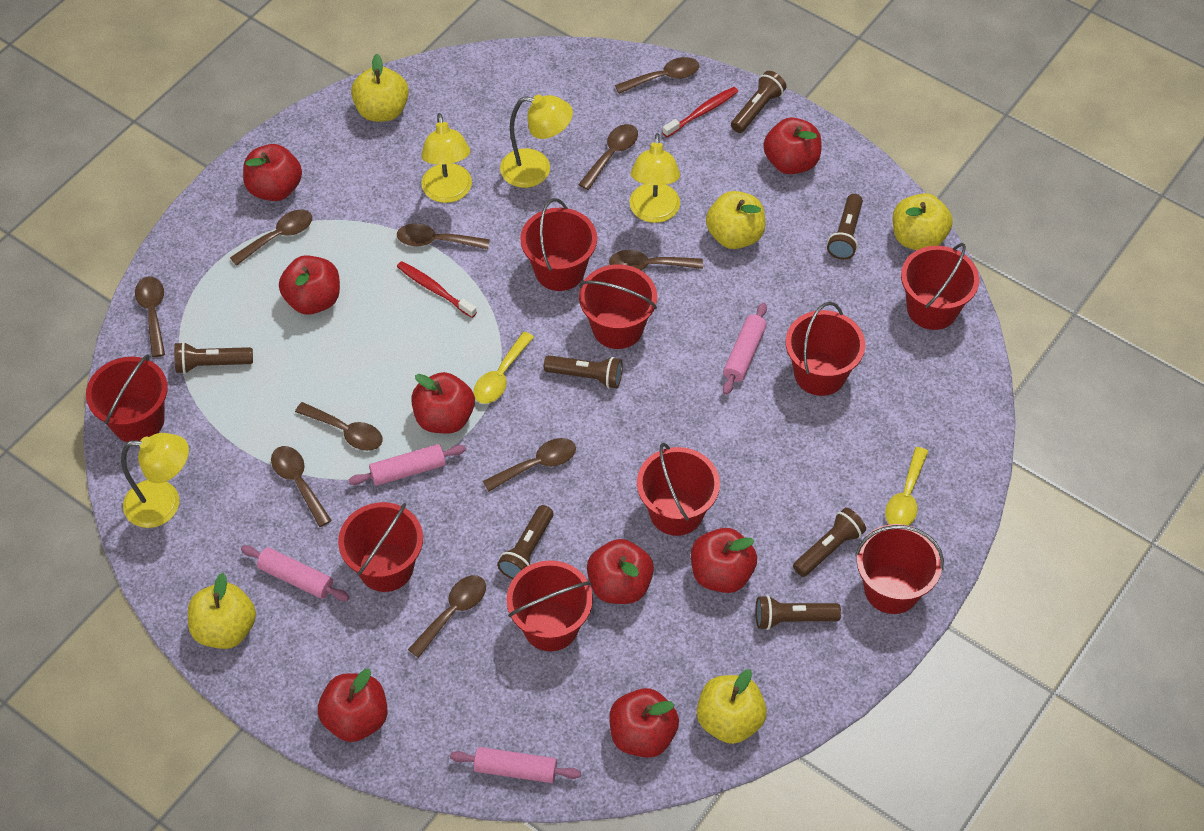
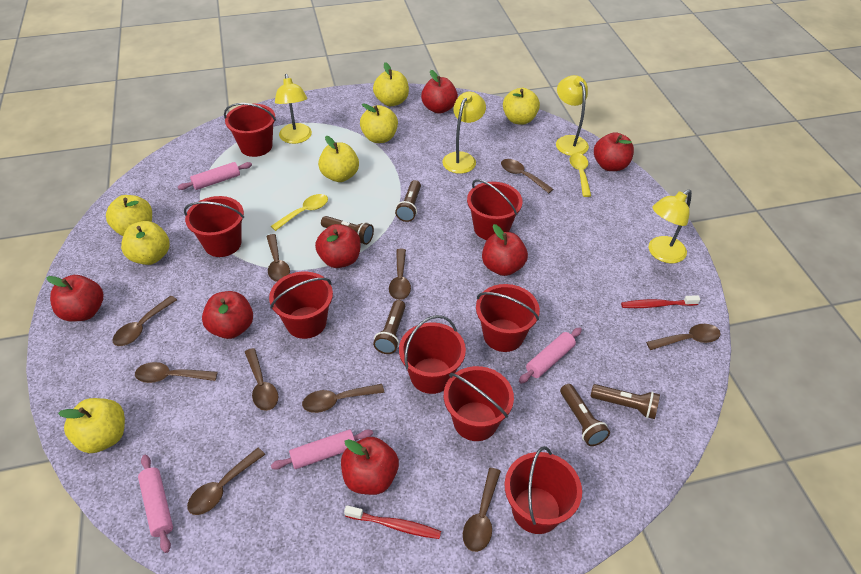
brown flashlight: 7 -> 5
red apple: 8 -> 7
red bucket: 9 -> 8
yellow apple: 5 -> 7

